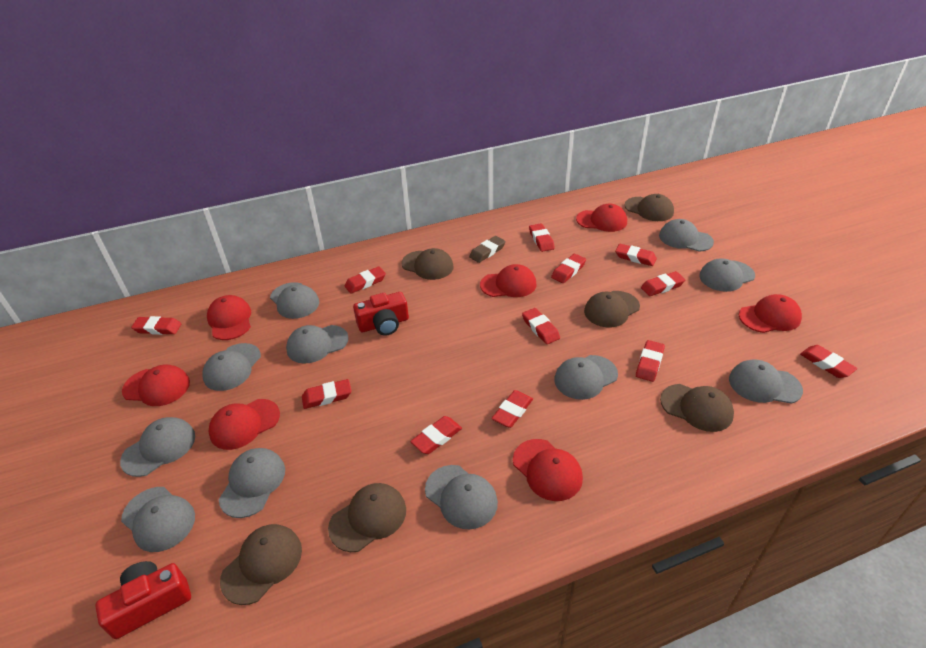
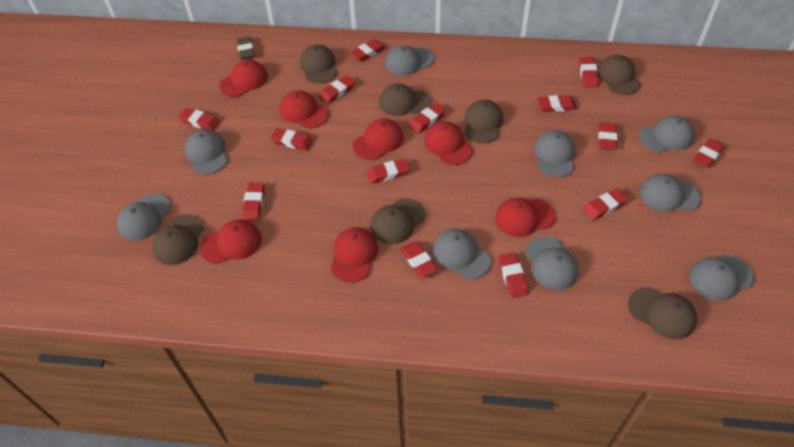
brown cap: 6 -> 7
grey cap: 11 -> 9
red camera: 2 -> 0
red eraser: 12 -> 14

